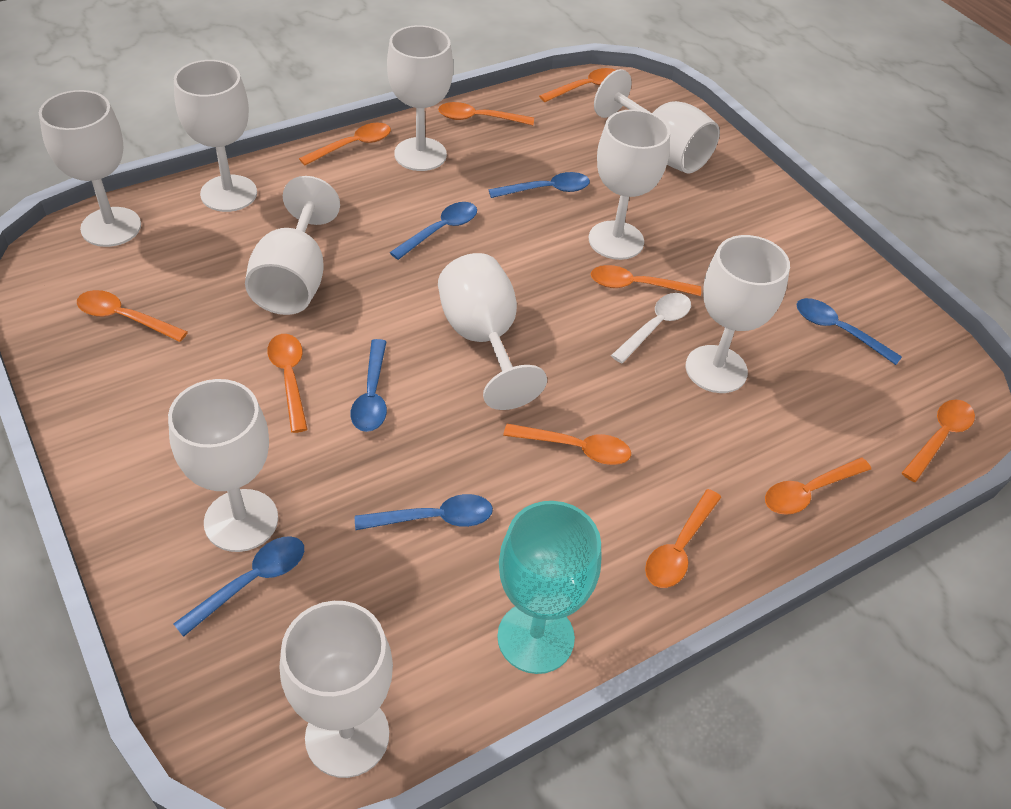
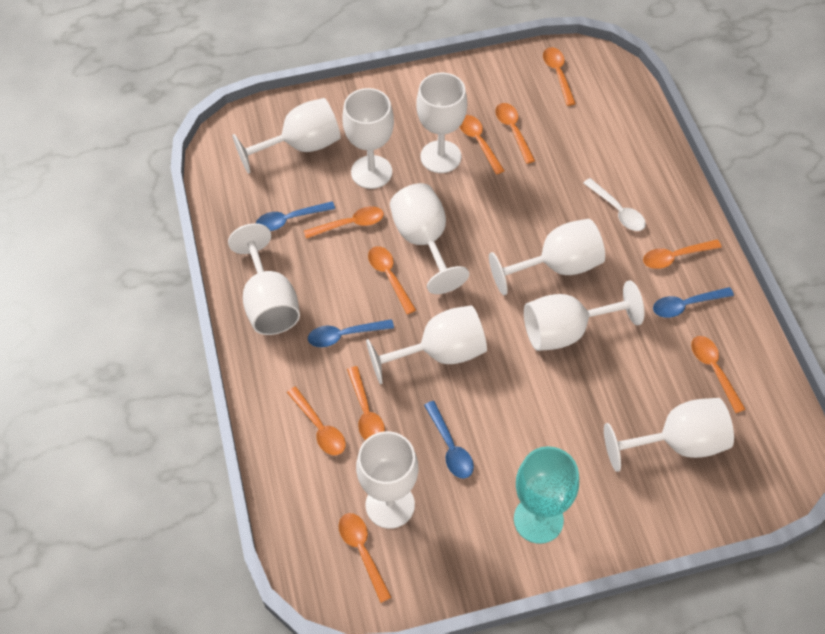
blue spoon: 6 -> 4

